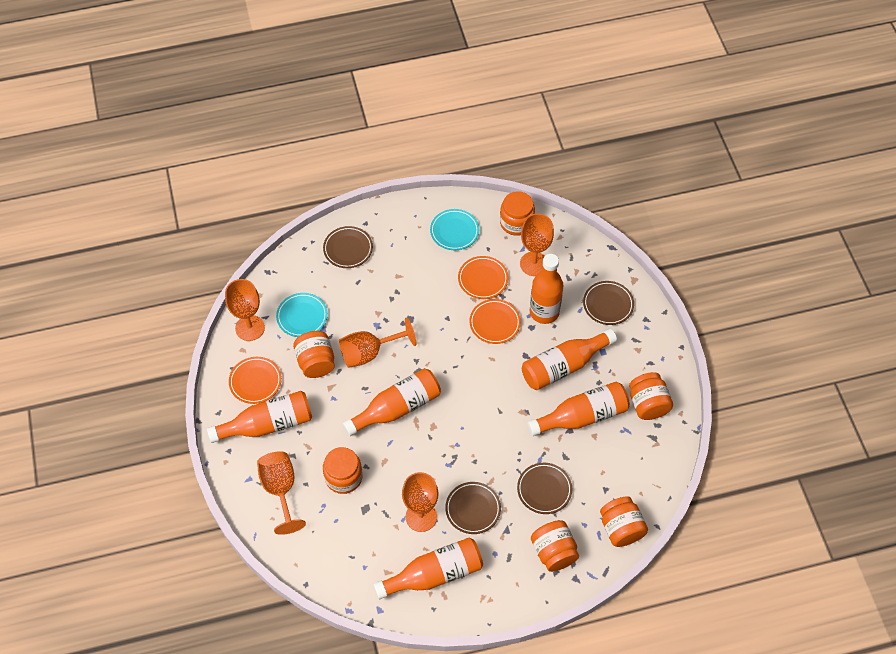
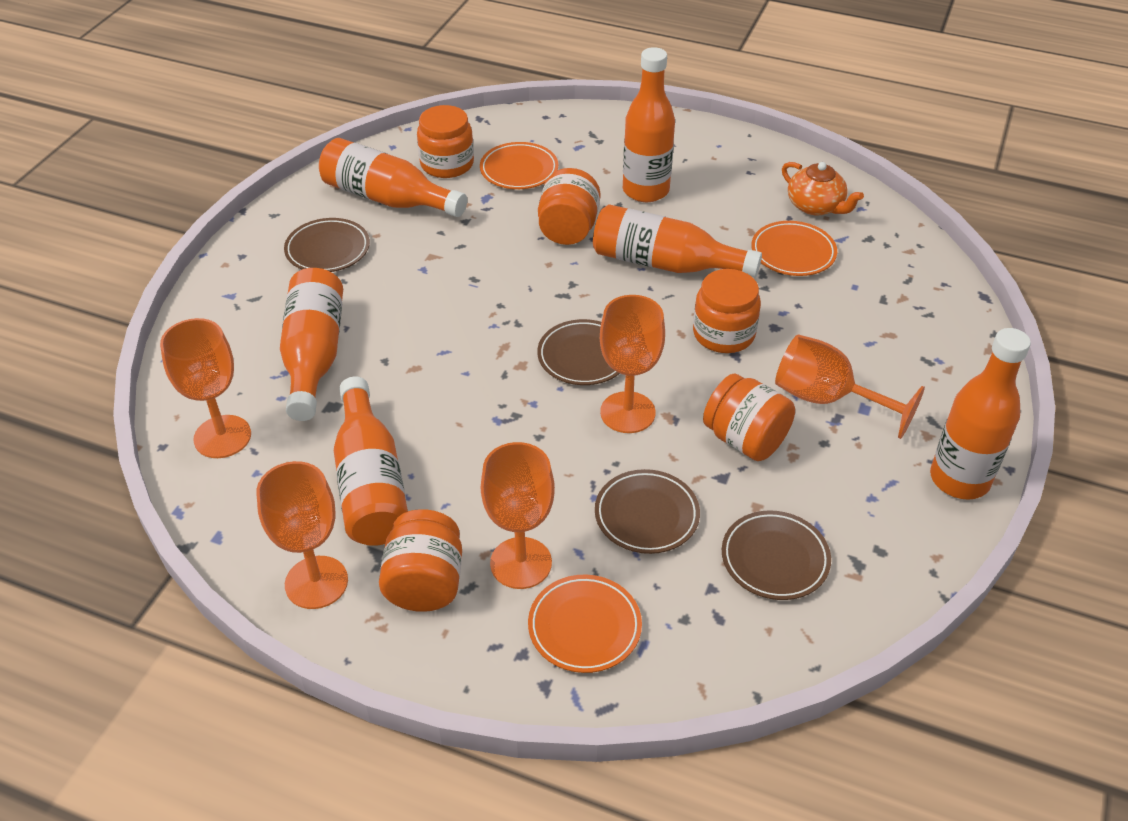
orange jar: 6 -> 5
orange teapot: 0 -> 1
turquoise plate: 2 -> 0

